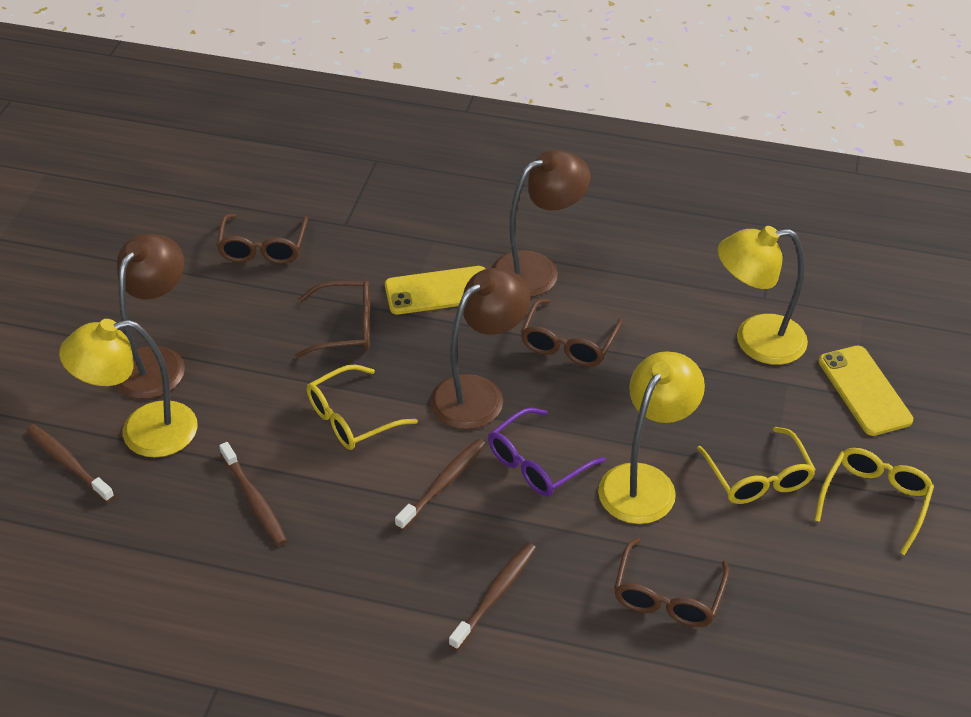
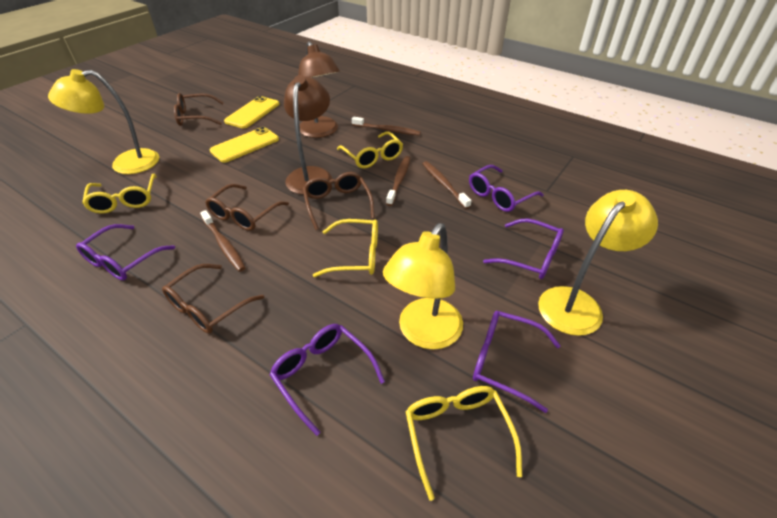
brown lamp: 3 -> 2
purple glasses: 1 -> 5
yellow glasses: 3 -> 4

